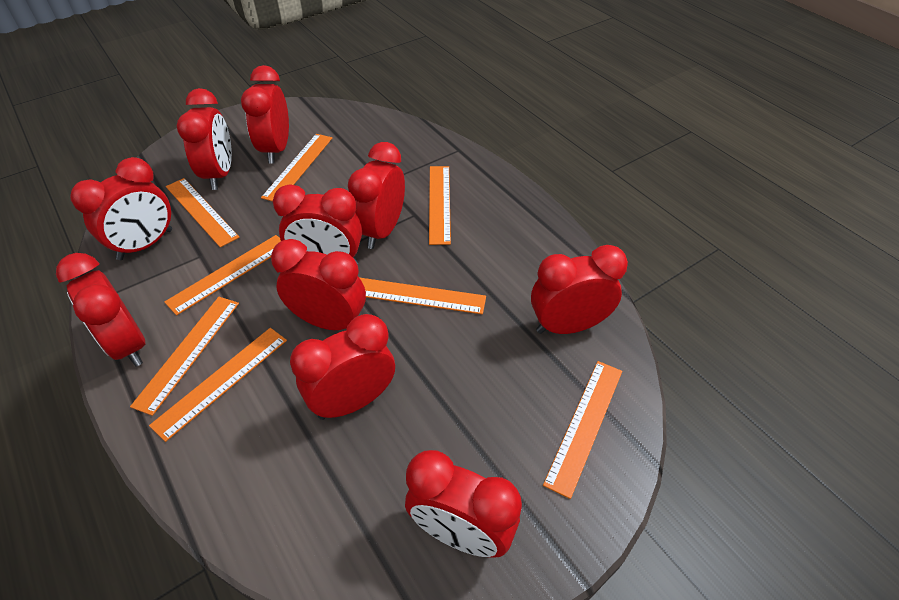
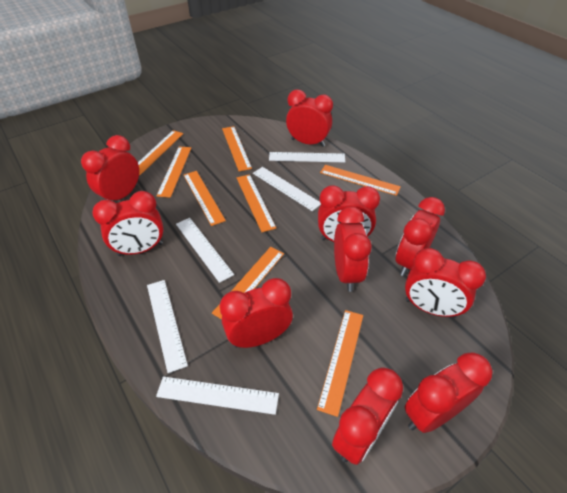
white ruler: 0 -> 5

